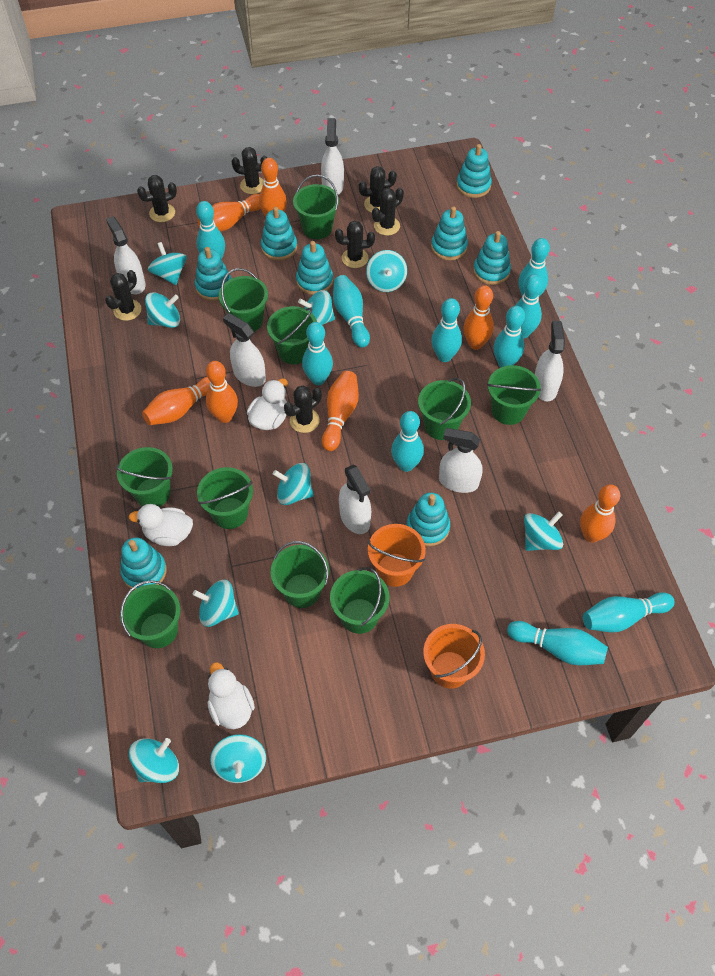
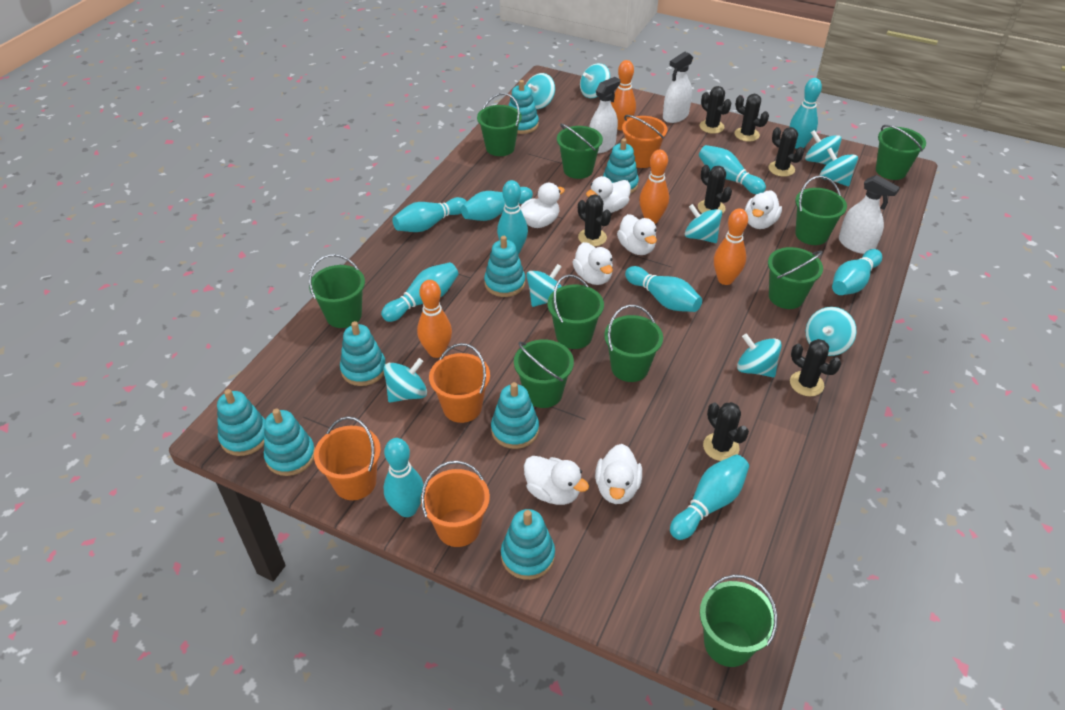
orange bowling pin: 7 -> 4
orange bucket: 2 -> 4
white duck: 3 -> 7
white spray bottle: 6 -> 3

